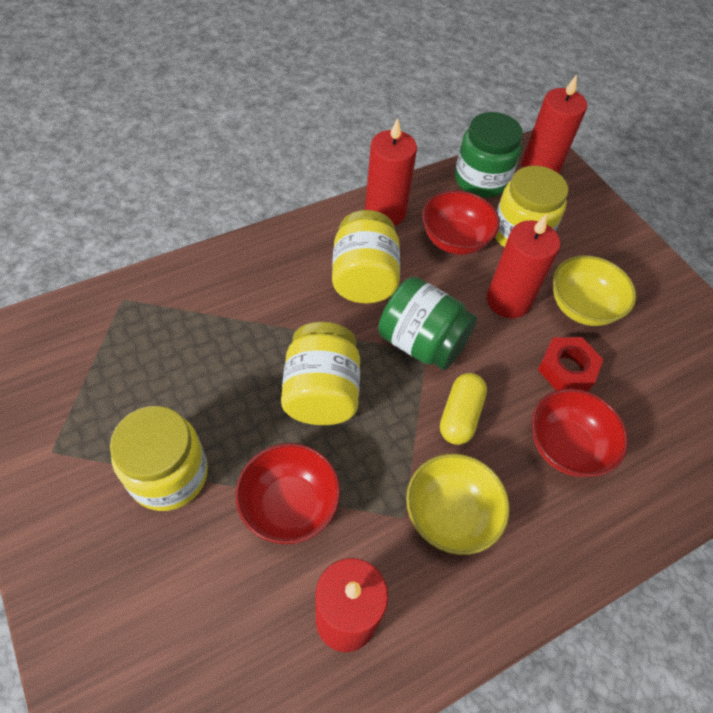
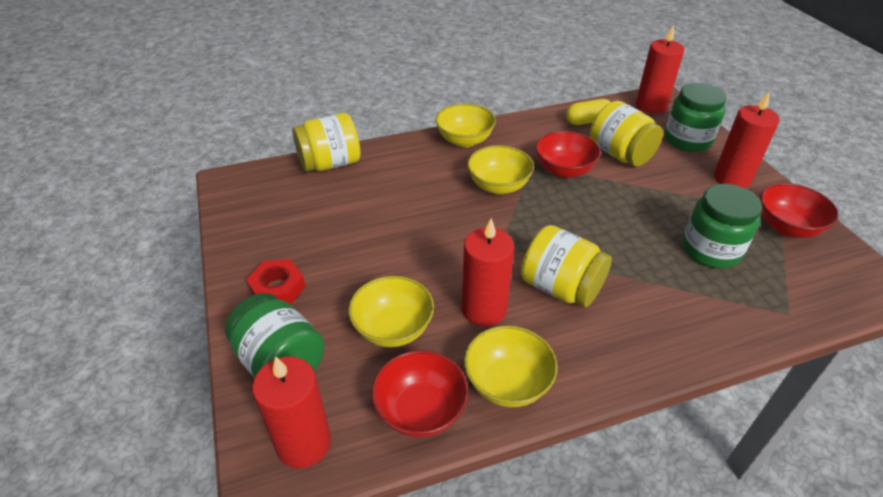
green jar: 2 -> 3
yellow bowl: 2 -> 4
yellow jar: 4 -> 3

